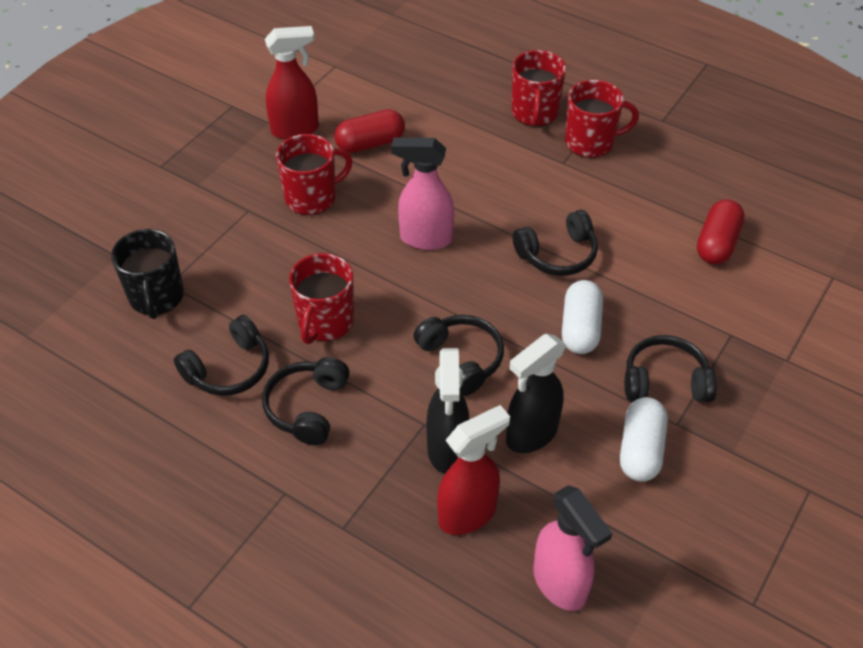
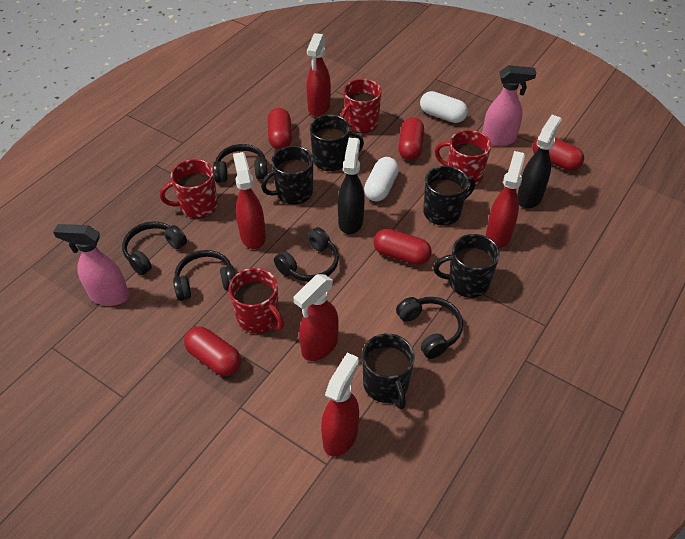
black mug: 1 -> 5
red capsule: 2 -> 5
red spray bottle: 2 -> 5

